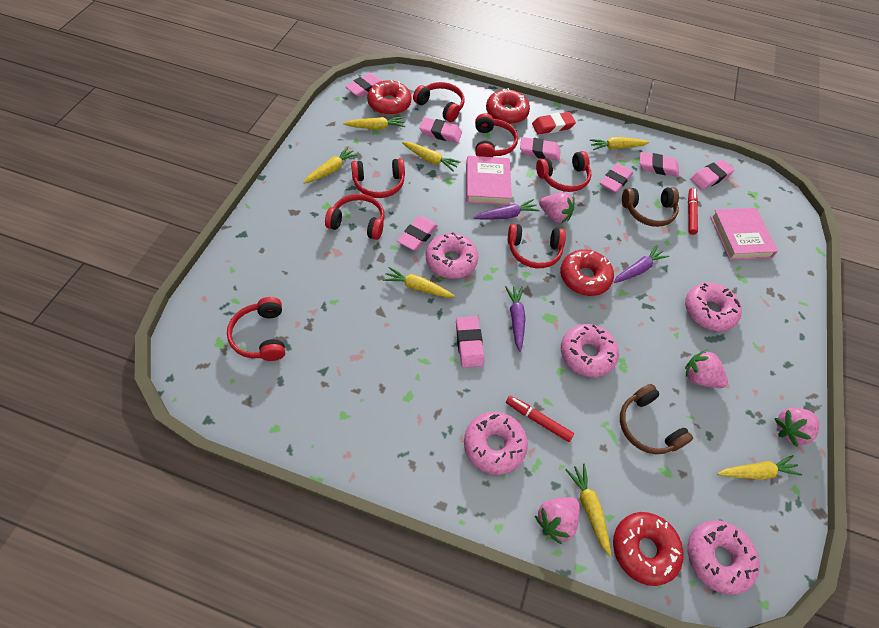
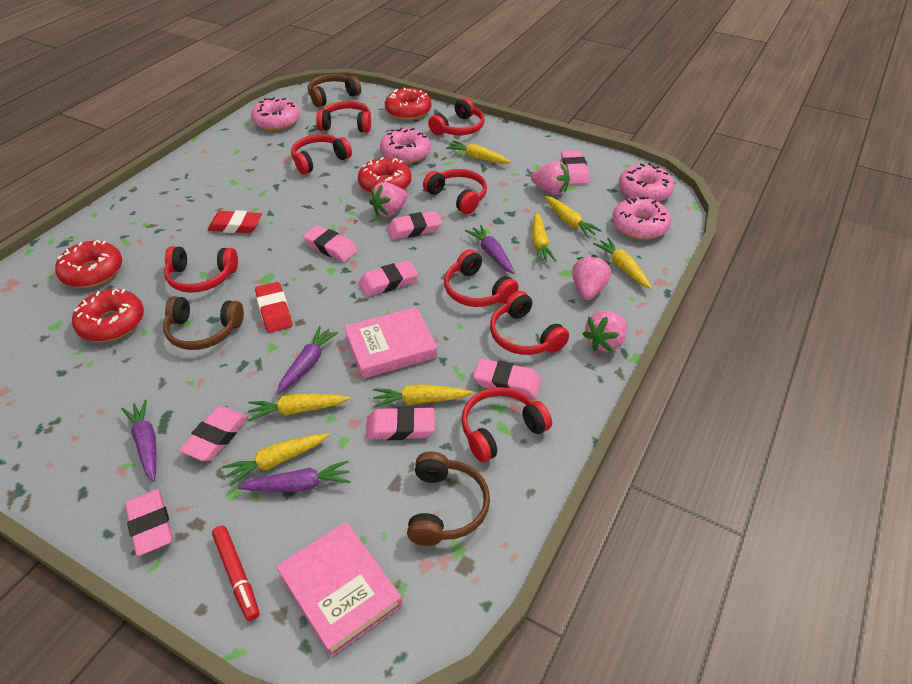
brown headphones: 2 -> 3
pink donut: 5 -> 4
purple carrot: 3 -> 4
red eraser: 1 -> 2
red headphones: 7 -> 8
red marker: 2 -> 1

